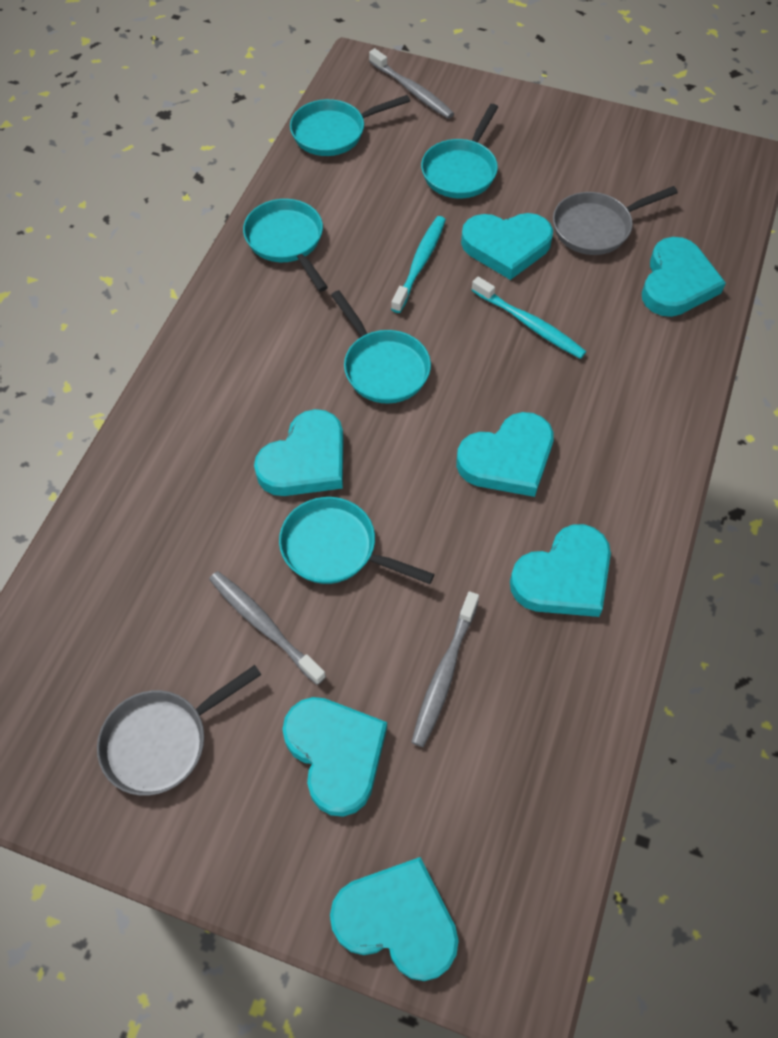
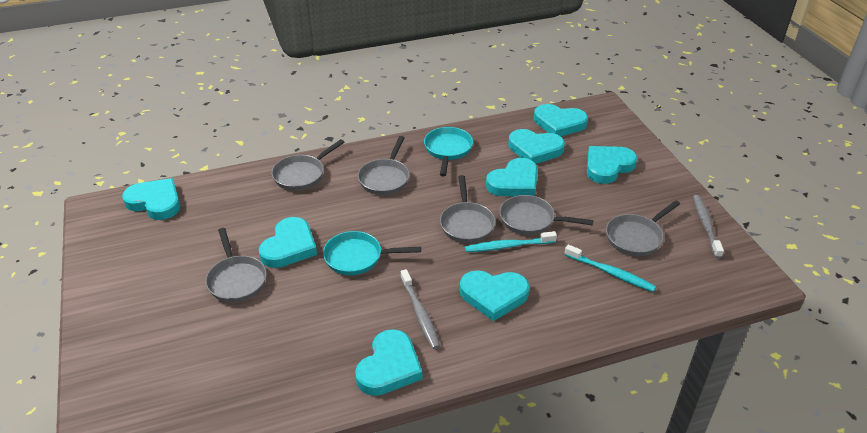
grey pan: 2 -> 6
grey toothbrush: 3 -> 2
turquoise heart: 7 -> 8
turquoise pan: 5 -> 2

